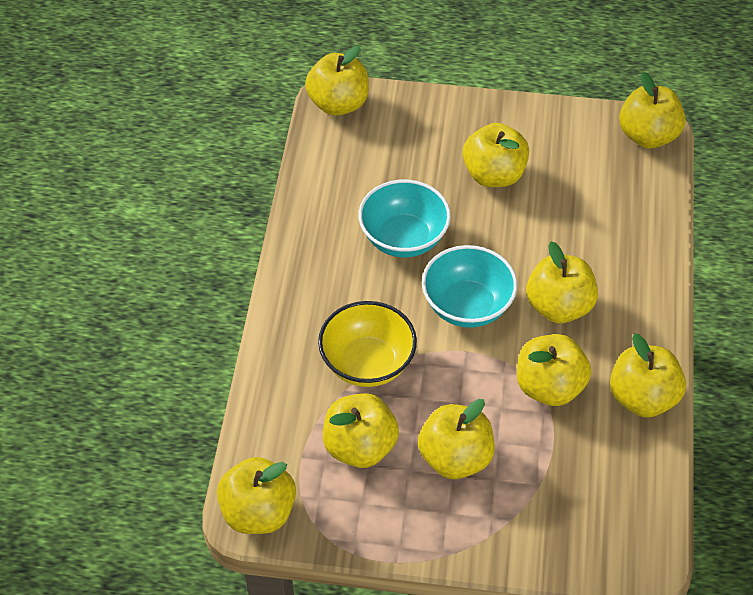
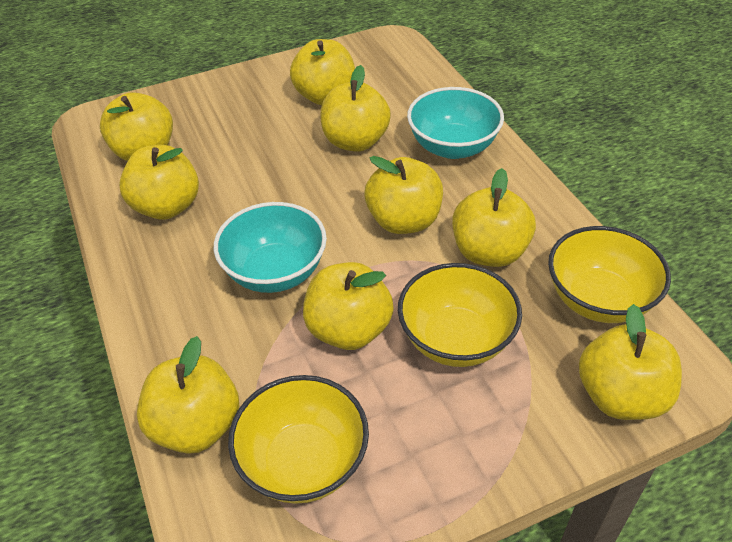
yellow bowl: 1 -> 3

